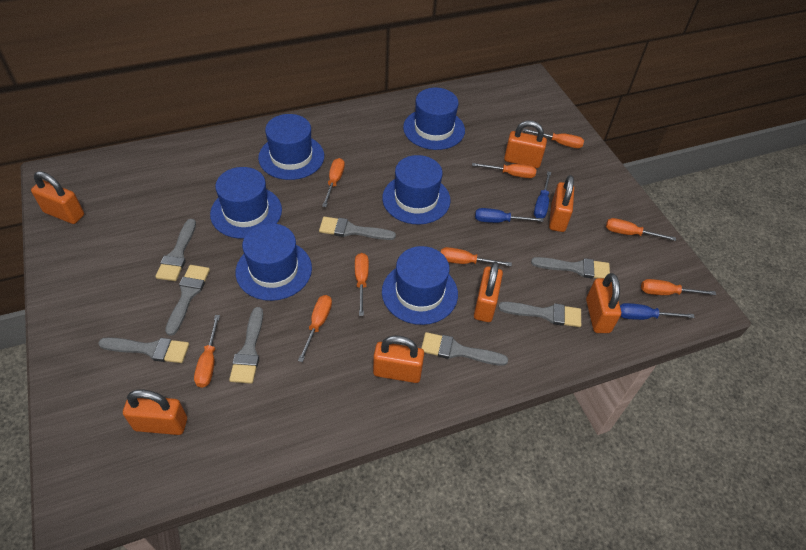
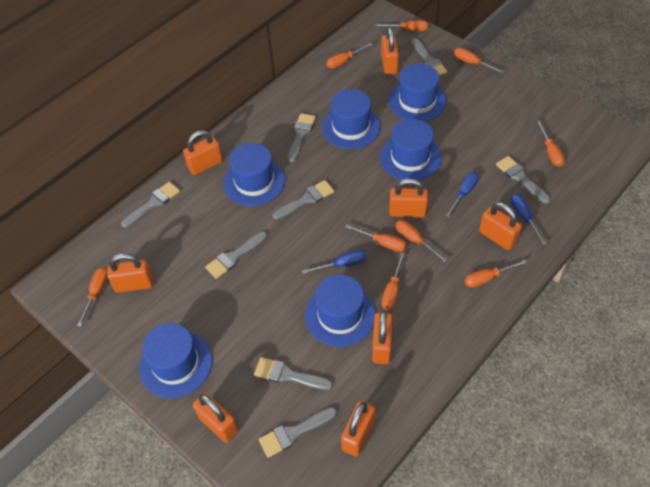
orange padlock: 7 -> 8

